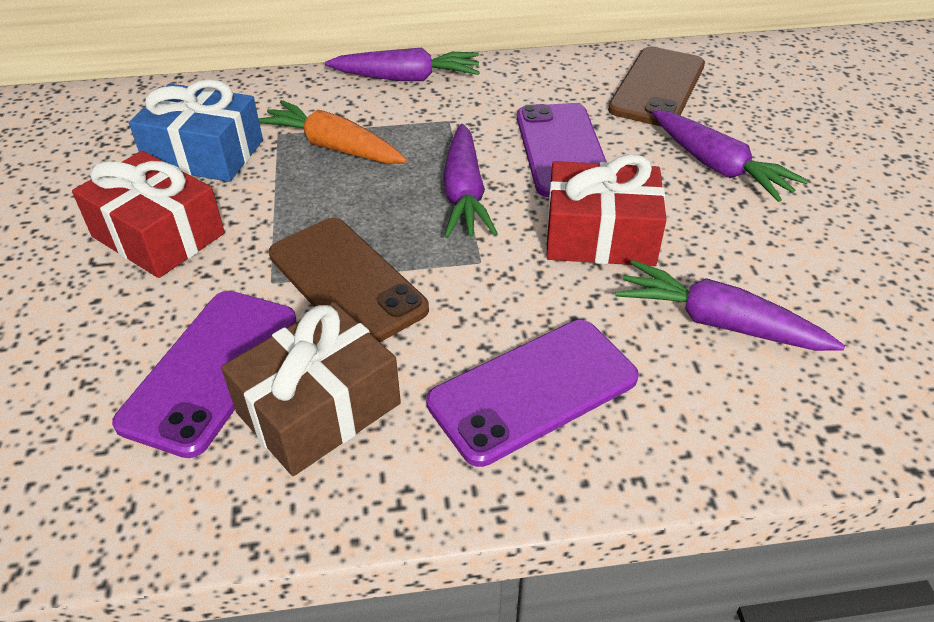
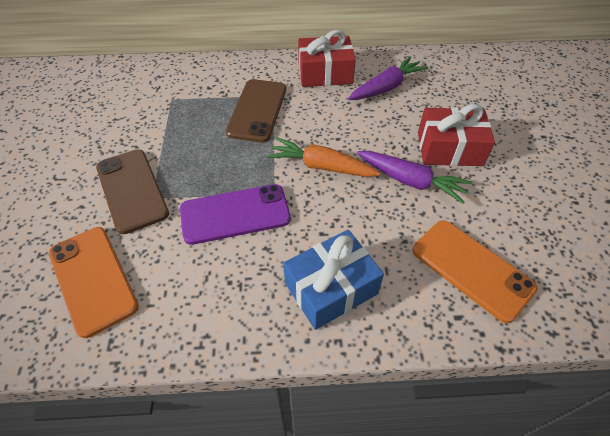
brown gift: 1 -> 0
orange phone: 0 -> 2
purple carrot: 4 -> 2
purple phone: 3 -> 1

